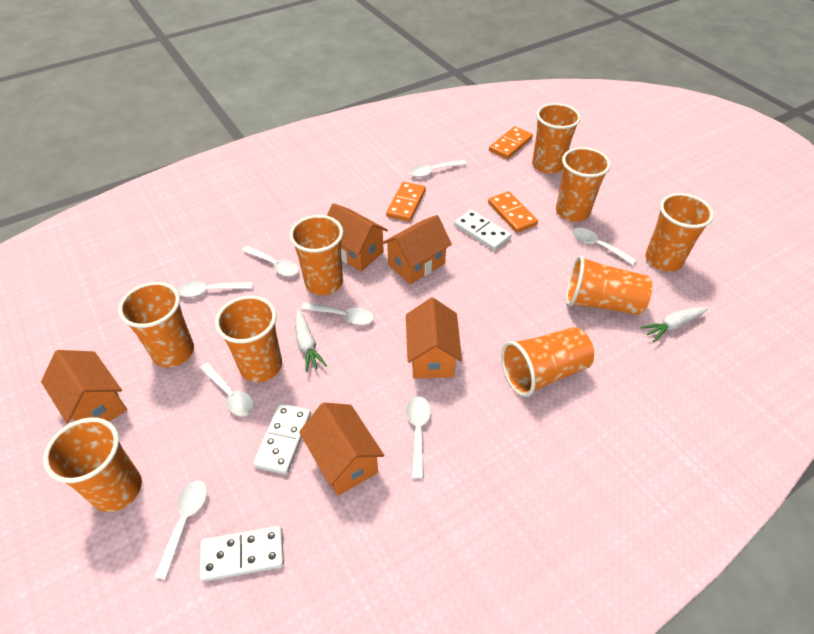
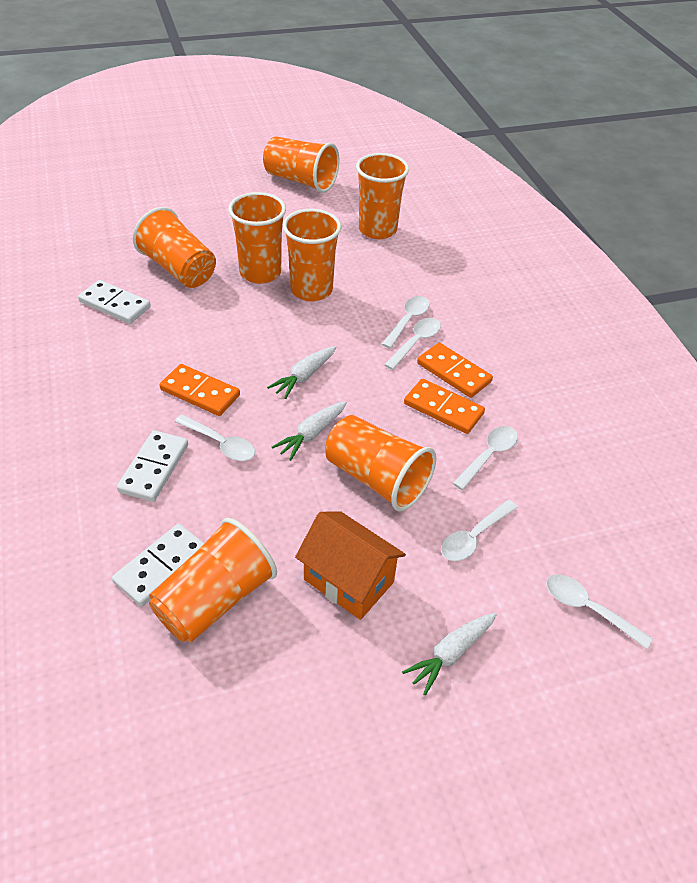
orange cup: 9 -> 7
orange house: 5 -> 1
white carrot: 2 -> 3
white spoon: 8 -> 6

